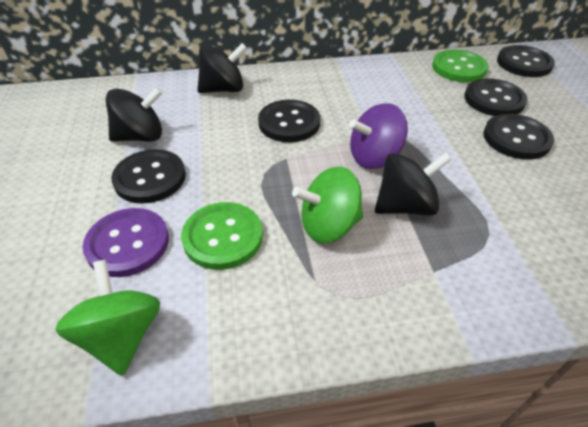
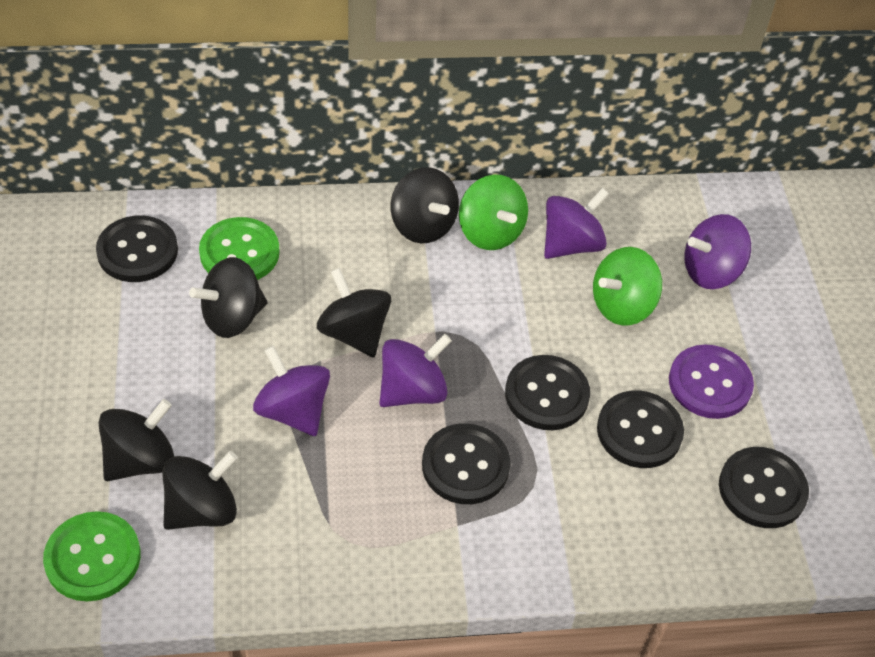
black spinning top: 3 -> 5
purple spinning top: 1 -> 4

